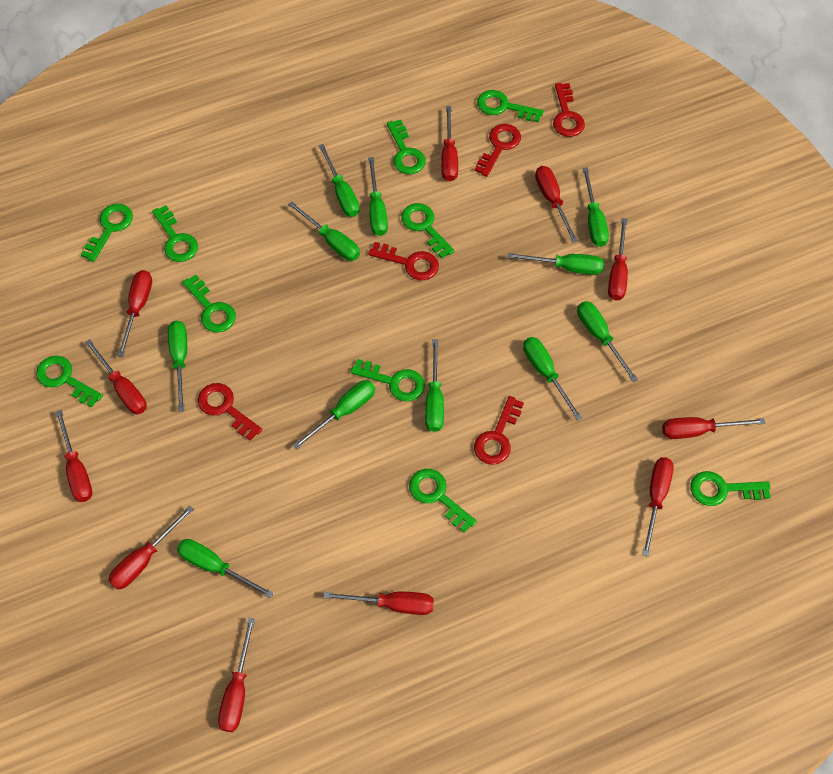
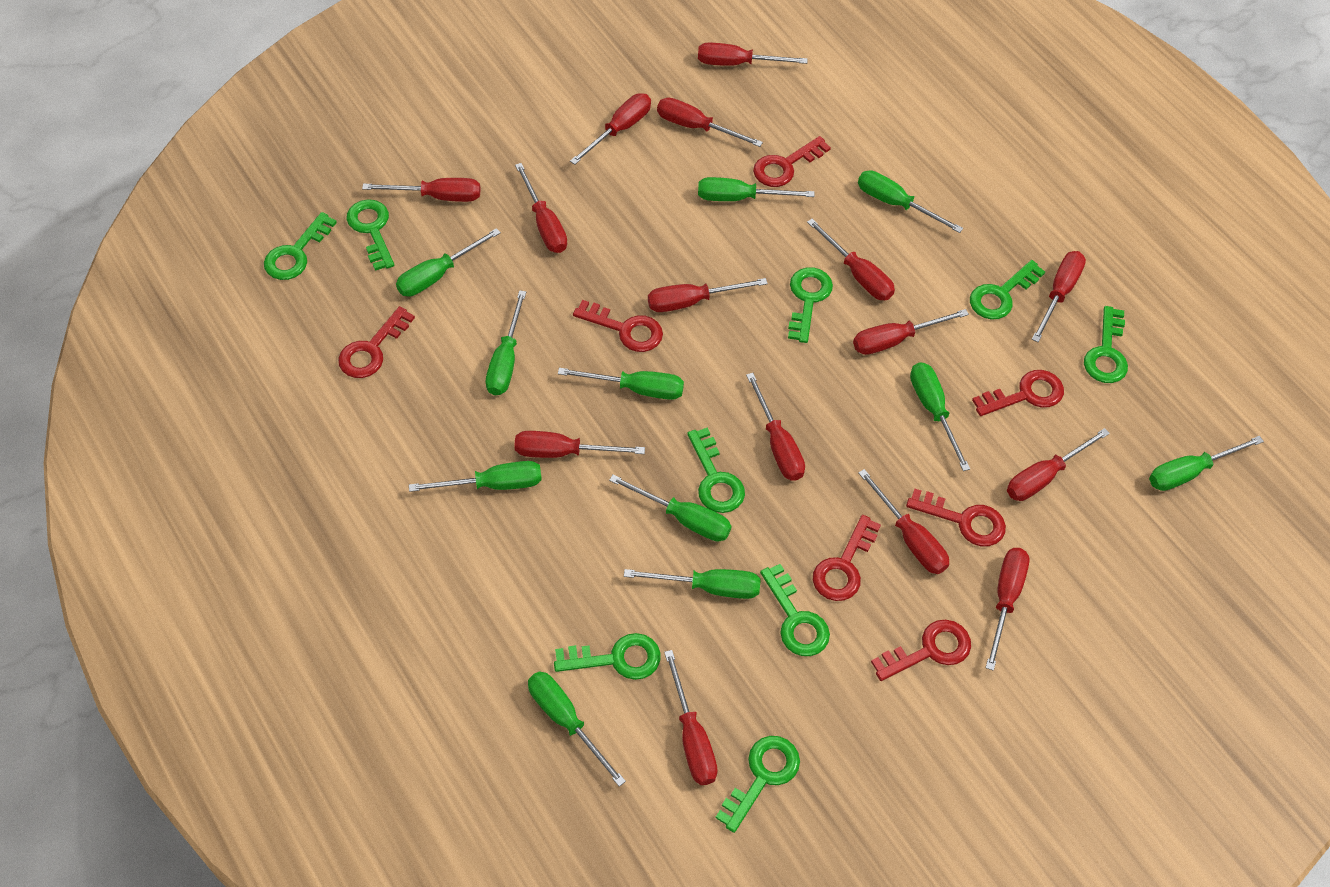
green key: 10 -> 9
red key: 5 -> 7
red screwdriver: 11 -> 15

